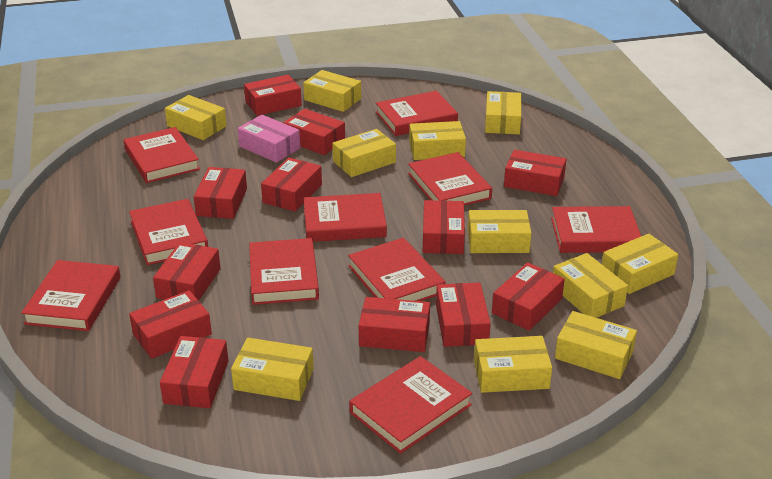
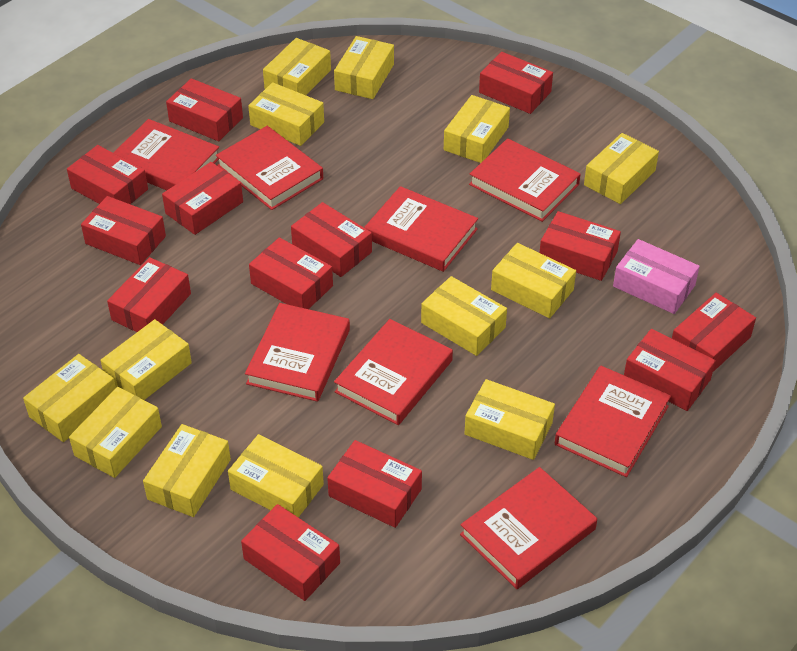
red book: 10 -> 8
red box: 12 -> 13
yellow box: 11 -> 13

